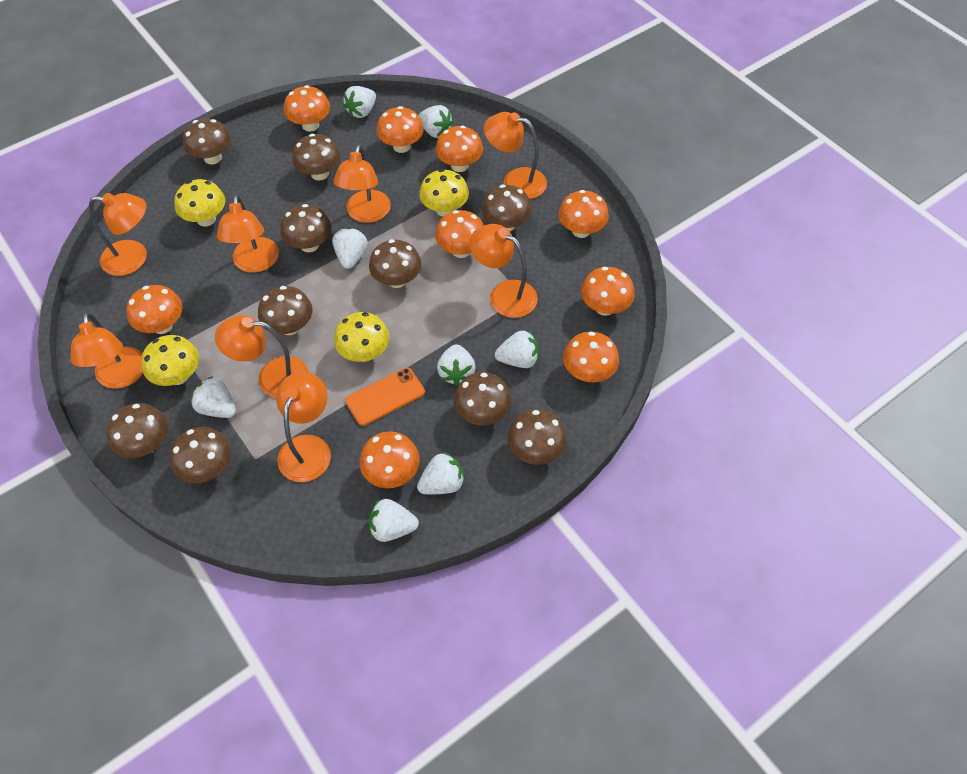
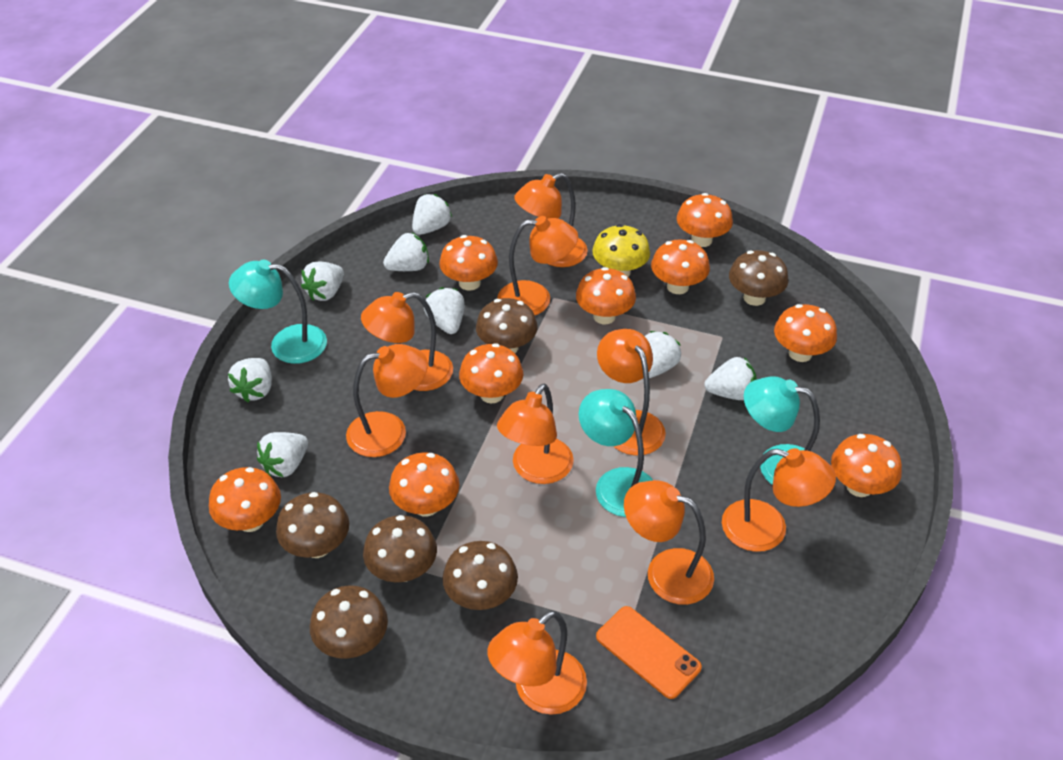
brown mushroom: 10 -> 6
orange lamp: 8 -> 9
turquoise lamp: 0 -> 3
yellow mushroom: 4 -> 1

